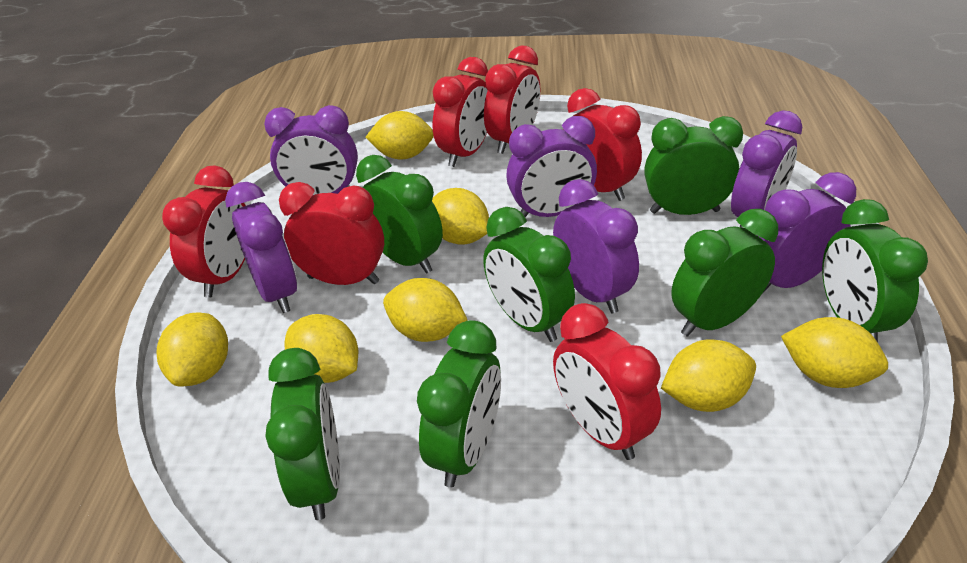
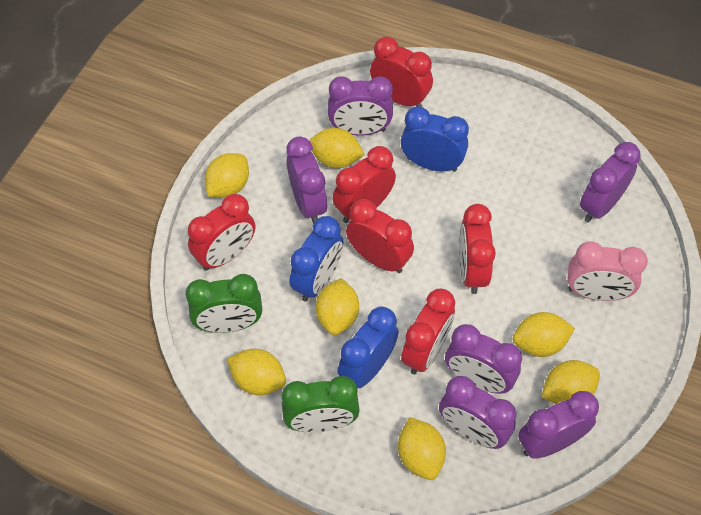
blue clock: 0 -> 3
green clock: 7 -> 2
pink clock: 0 -> 1

